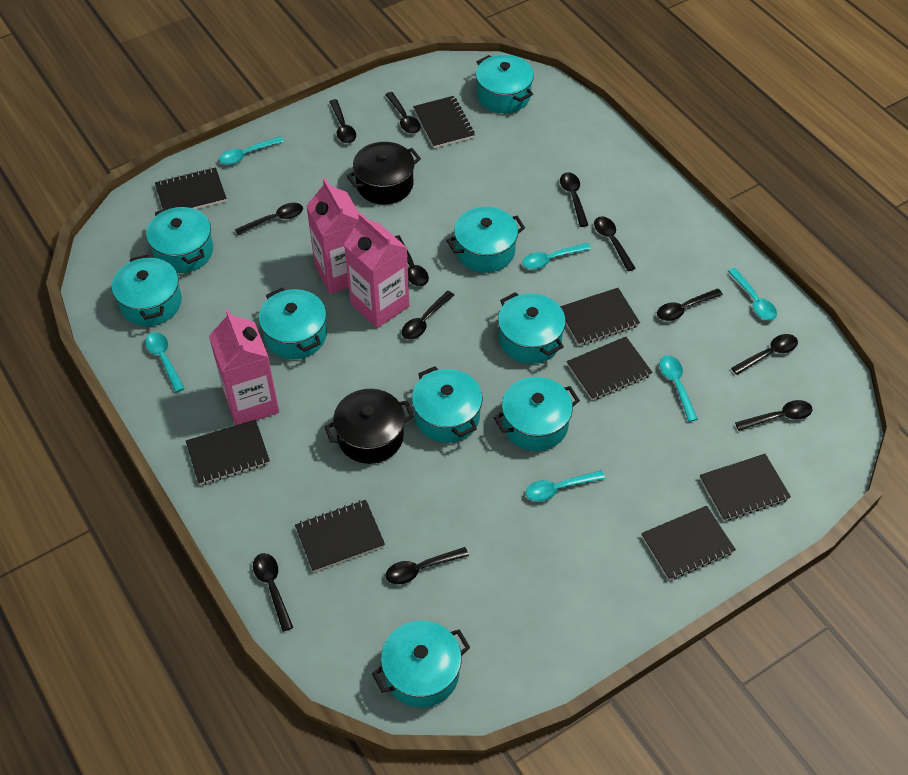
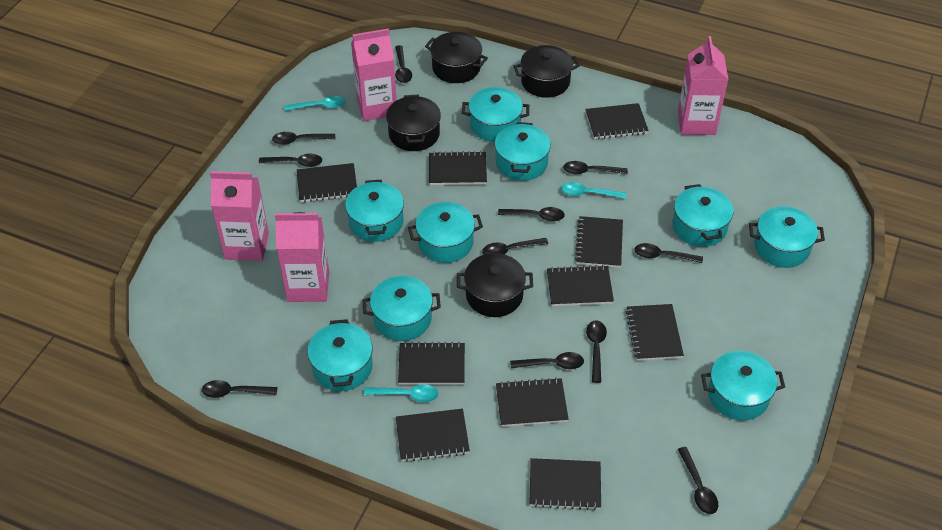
black notebook: 8 -> 10
black pot: 2 -> 4
black spoon: 12 -> 11
pink carton: 3 -> 4
turquoise spoon: 6 -> 3

